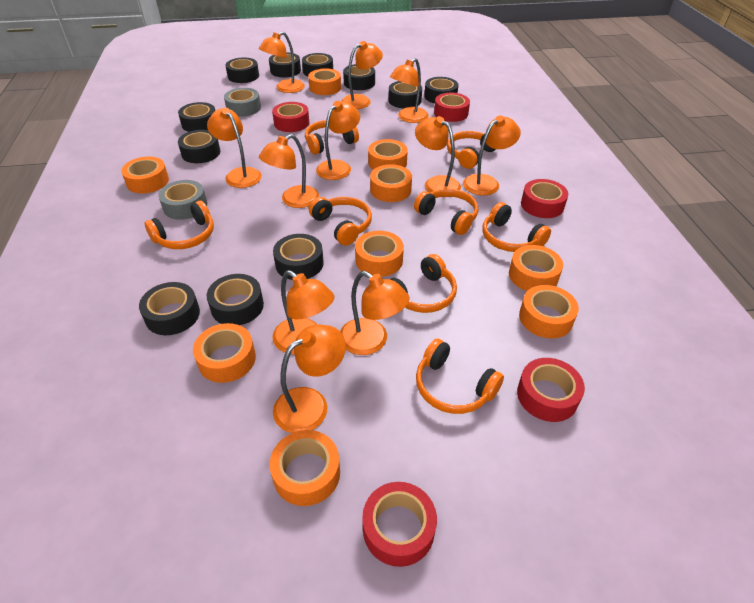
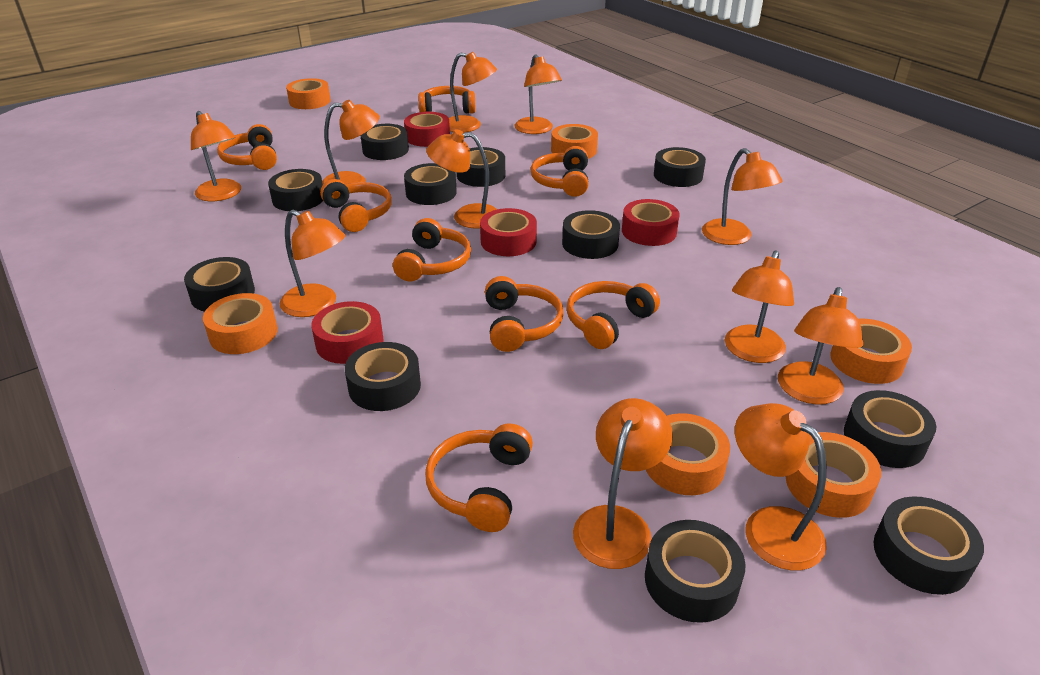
grey tape: 2 -> 0
orange tape: 9 -> 6
red tape: 5 -> 4

